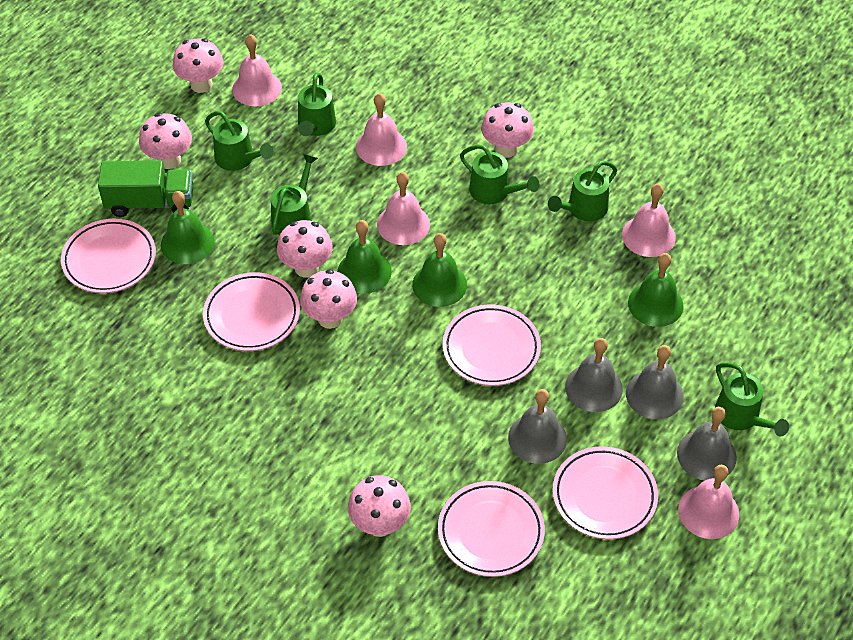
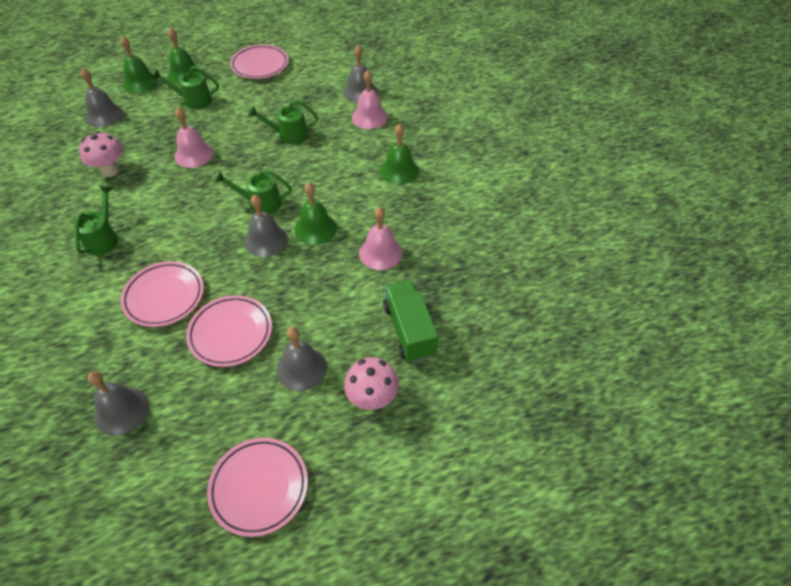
green watering can: 6 -> 4
grey bell: 4 -> 5
pink bell: 5 -> 3
pink mushroom: 6 -> 2
pink plate: 5 -> 4

